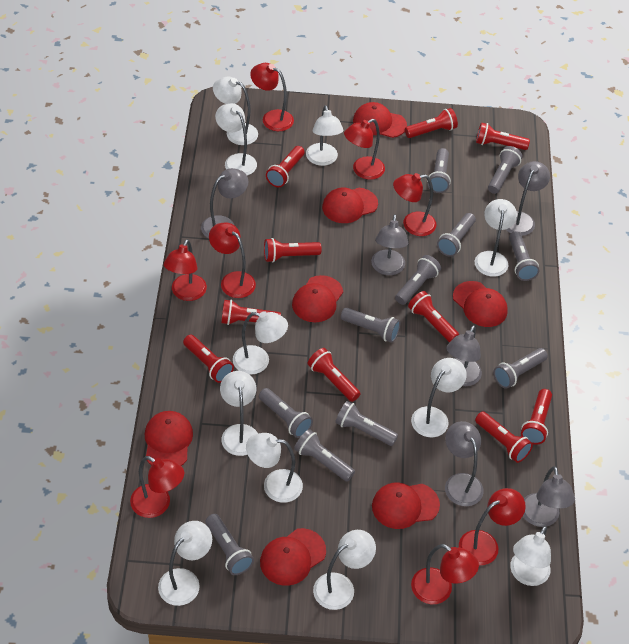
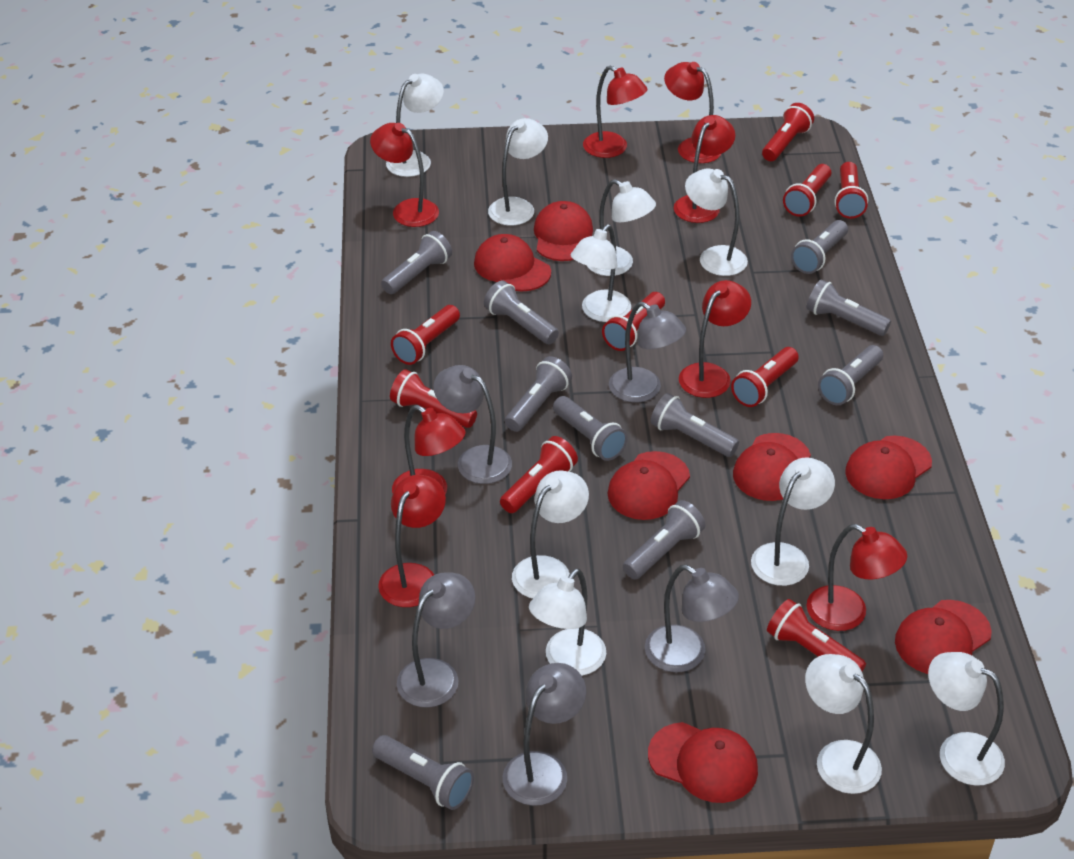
grey flashlight: 11 -> 10
grey lamp: 6 -> 5
red flashlight: 10 -> 9
white lamp: 11 -> 10

